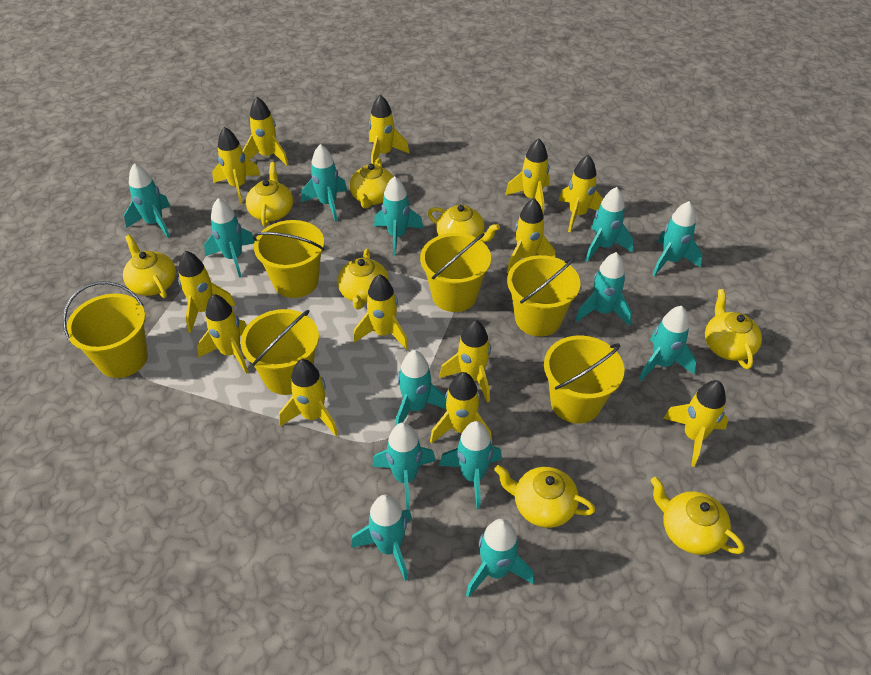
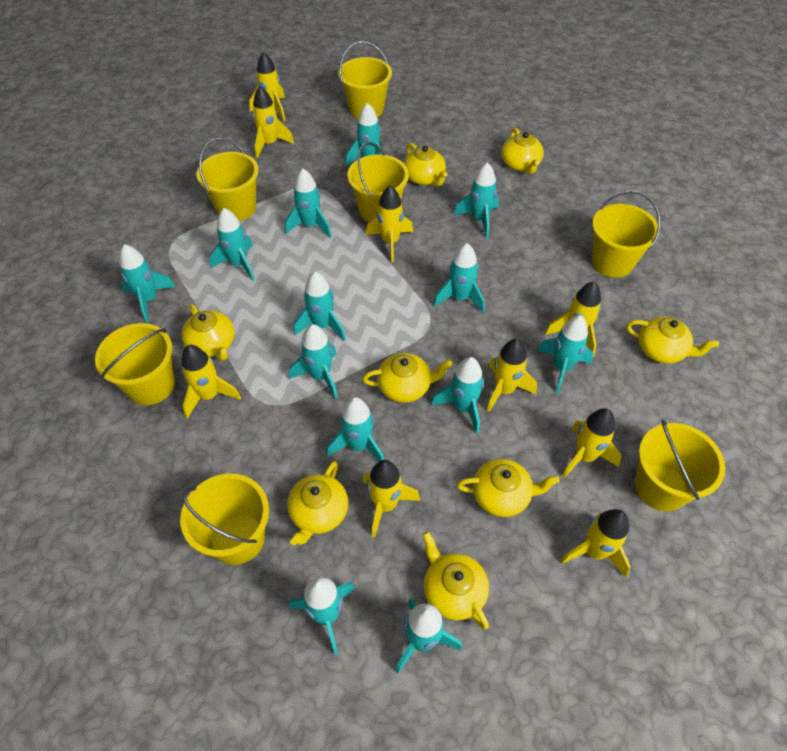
yellow bucket: 6 -> 7
yellow rocket: 13 -> 9

